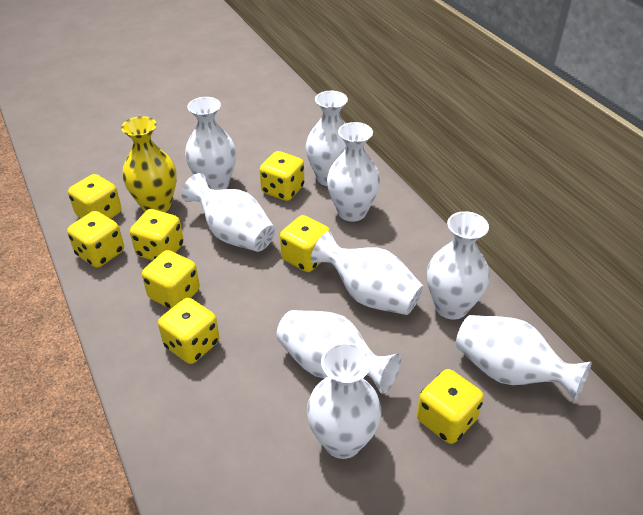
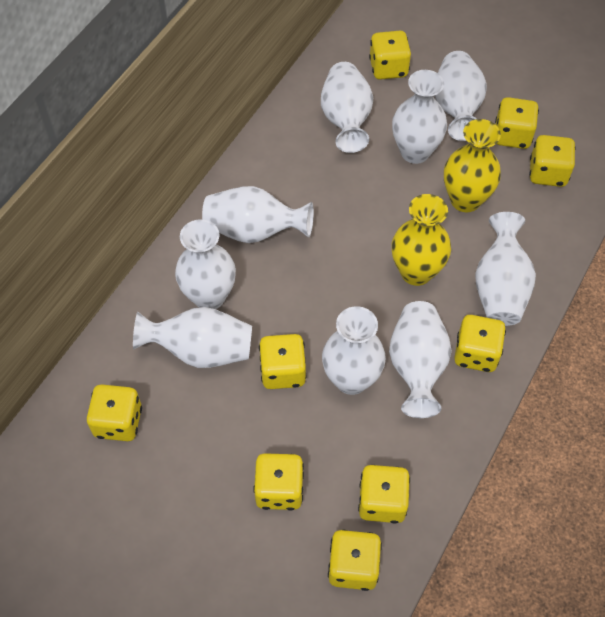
yellow dice: 8 -> 9
yellow vase: 1 -> 2

